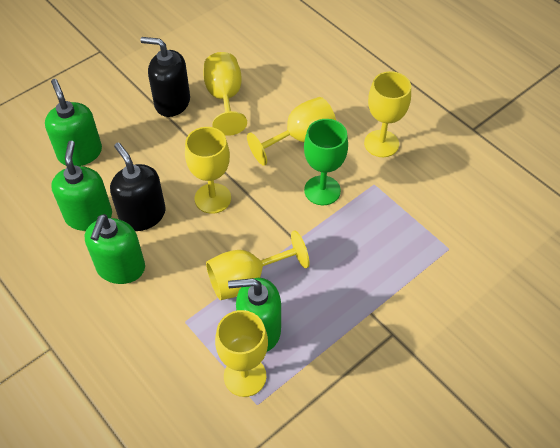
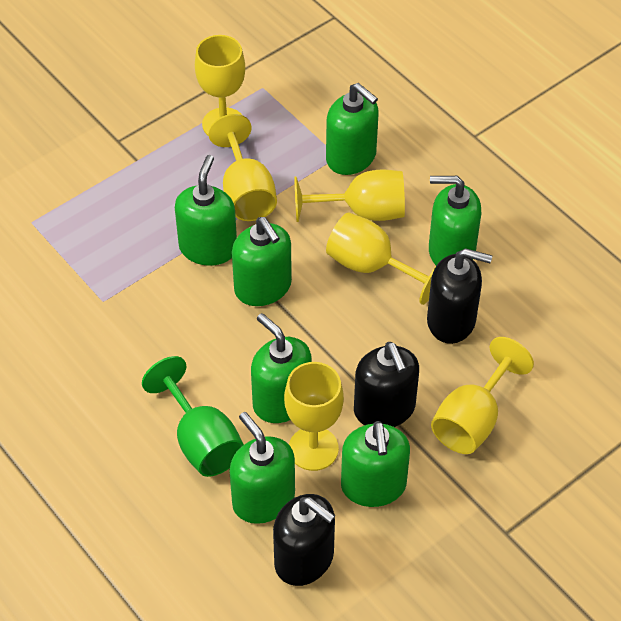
black soap dispenser: 2 -> 3
green soap dispenser: 4 -> 7

